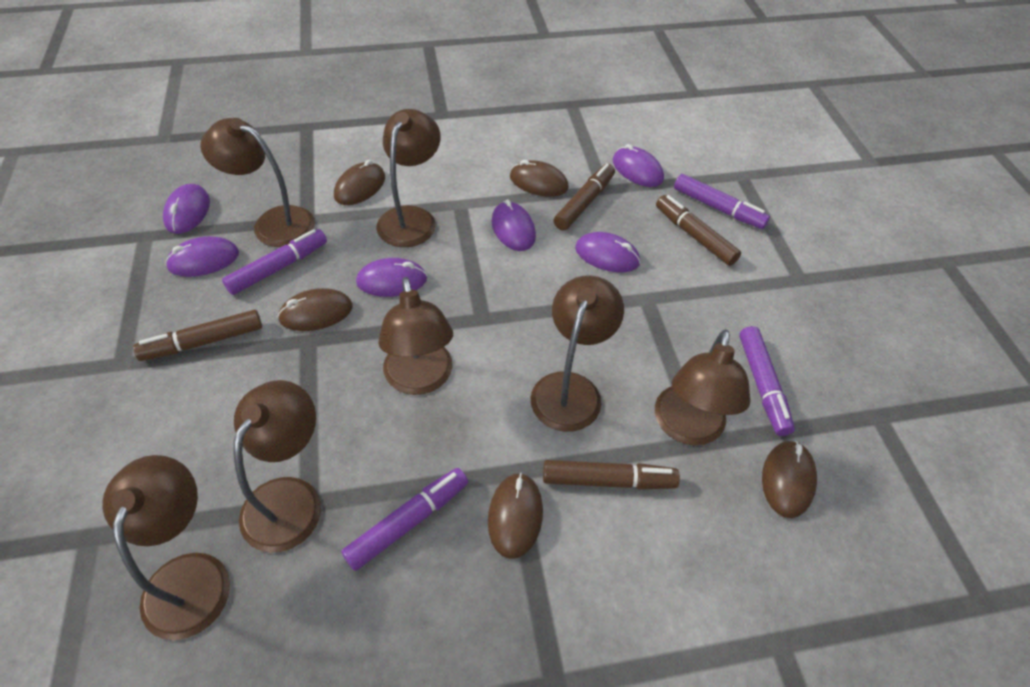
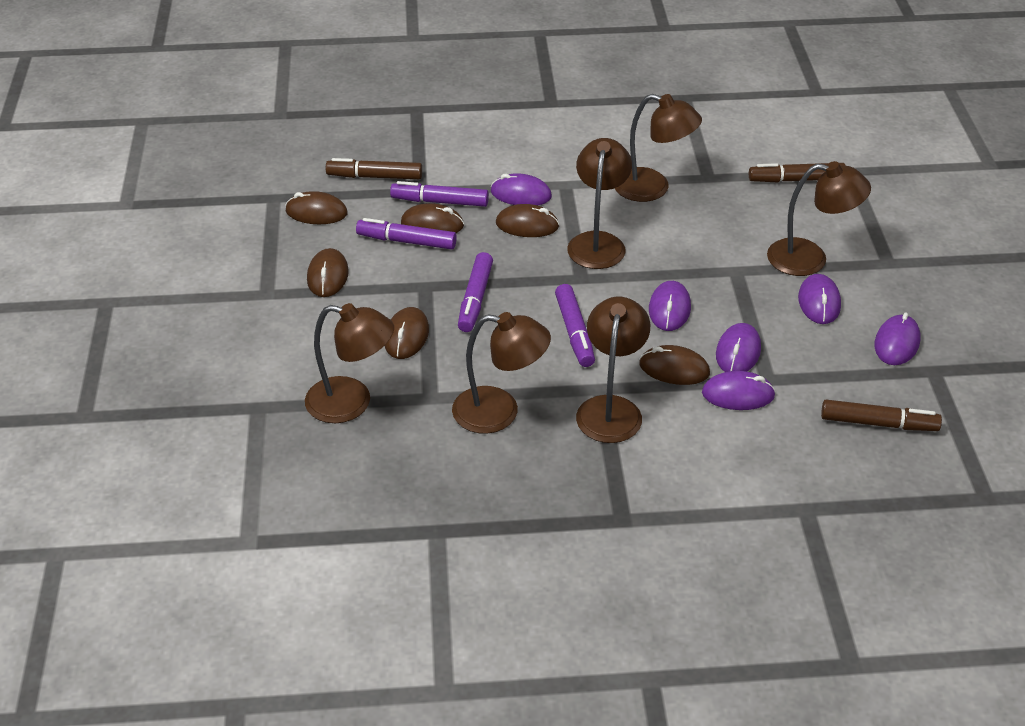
brown lamp: 7 -> 6
brown marker: 4 -> 3
brown mouse: 5 -> 6

